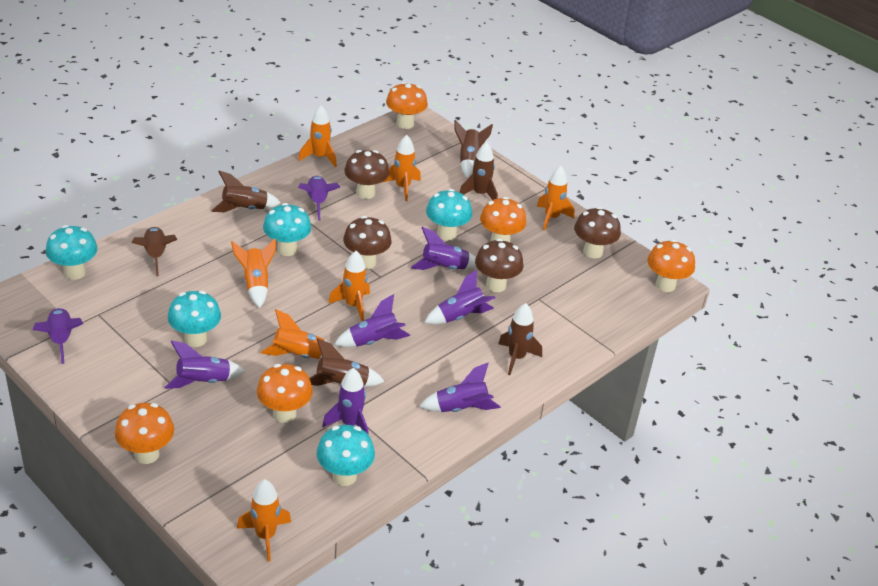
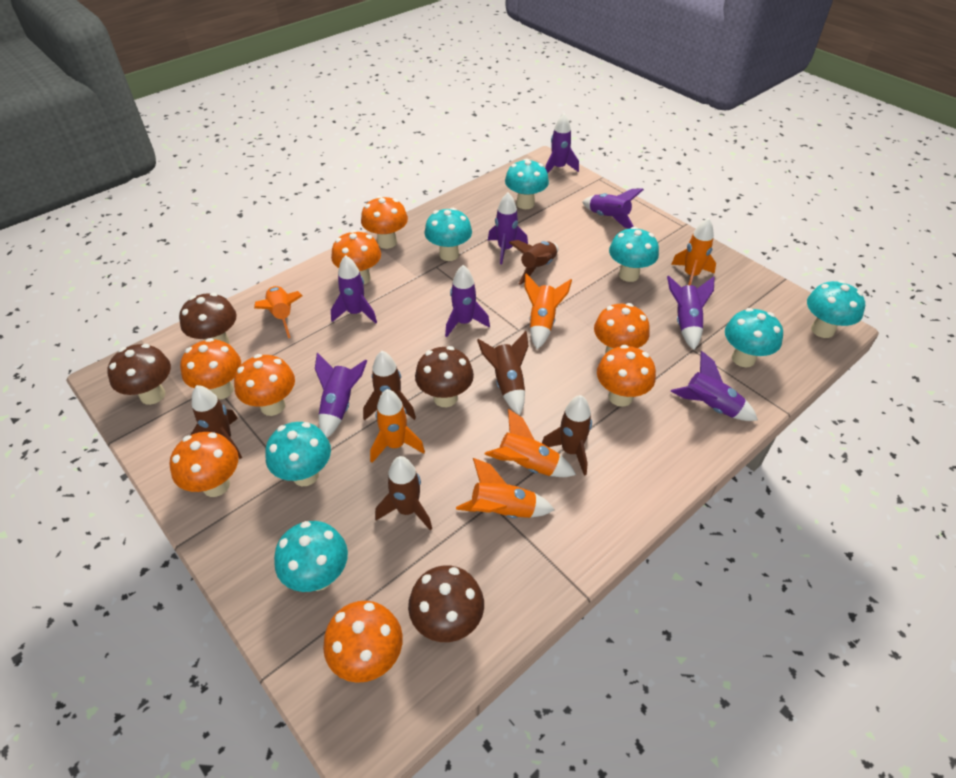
orange mushroom: 5 -> 8
orange rocket: 7 -> 6
turquoise mushroom: 5 -> 7

